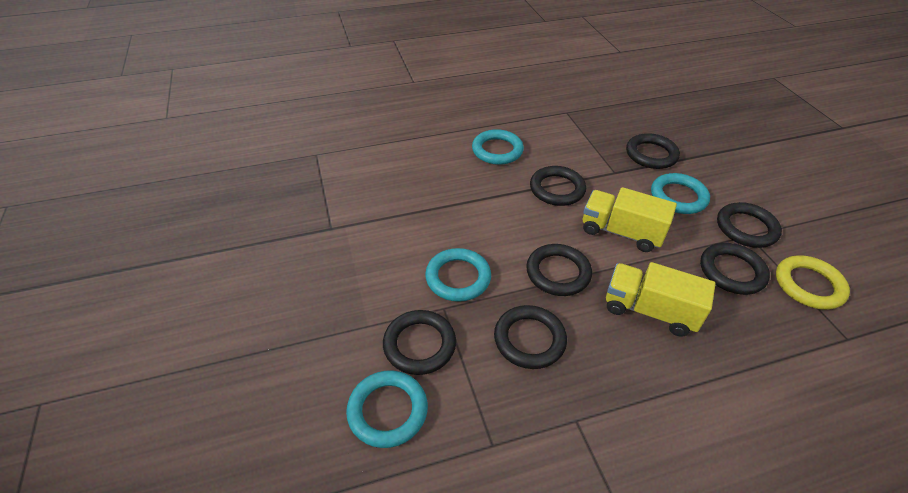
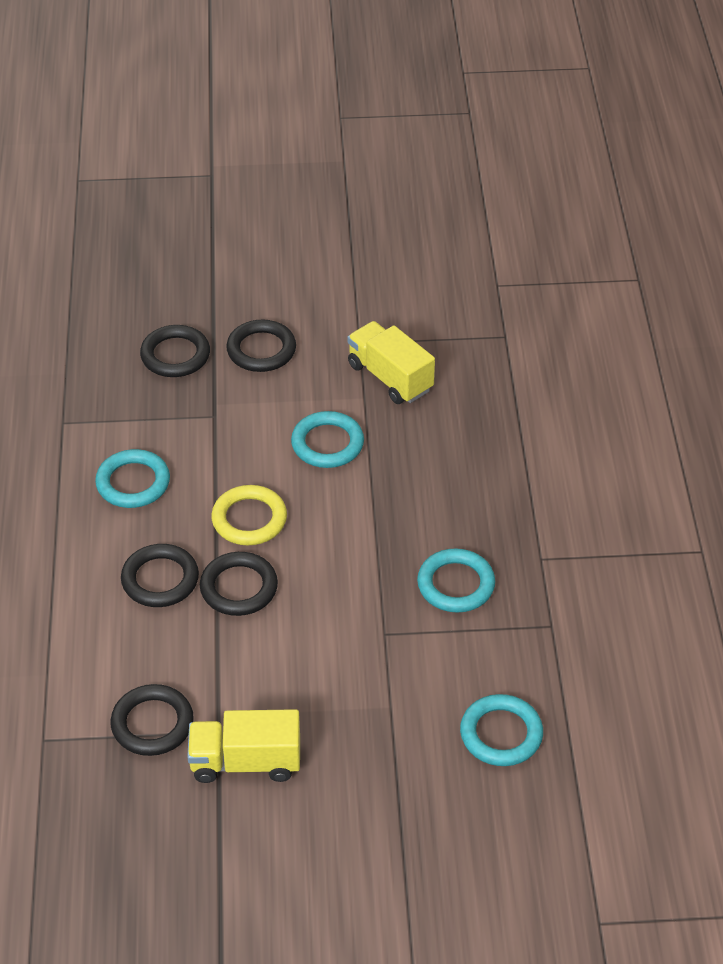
black ring: 7 -> 5

